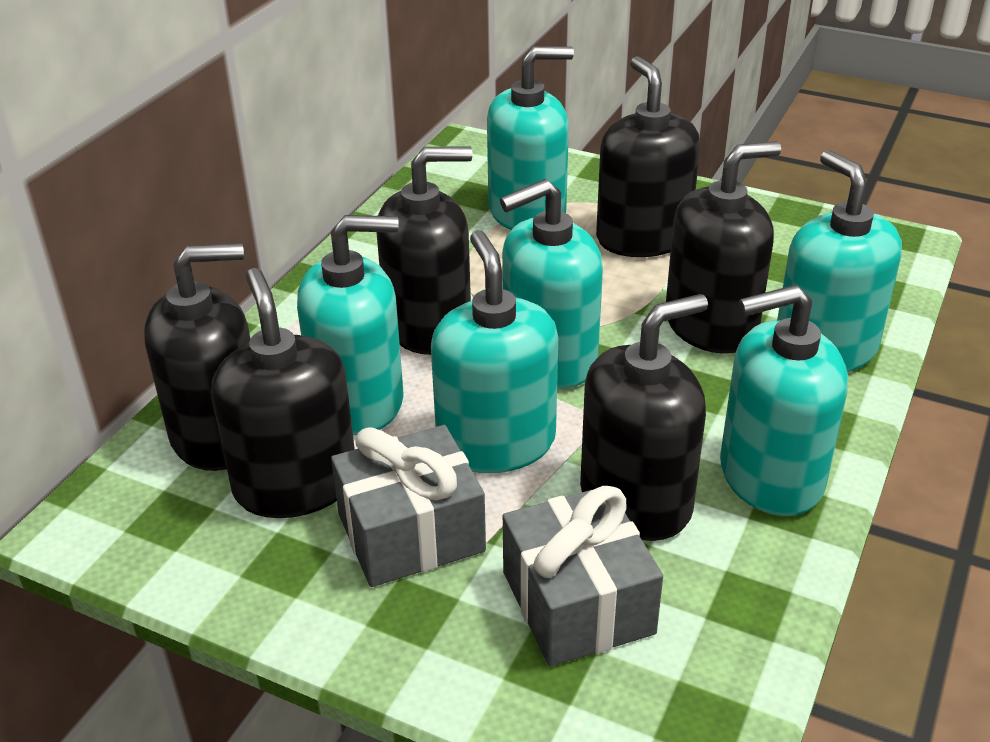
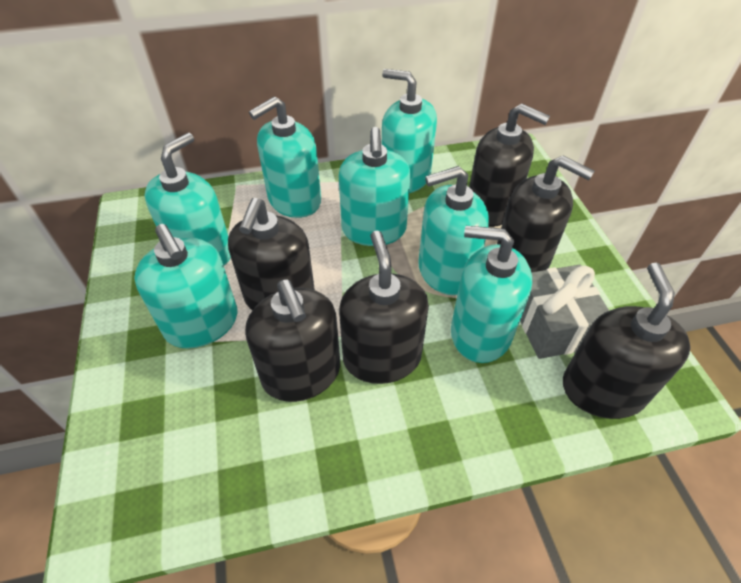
grey gift: 2 -> 1
turquoise soap dispenser: 6 -> 7

